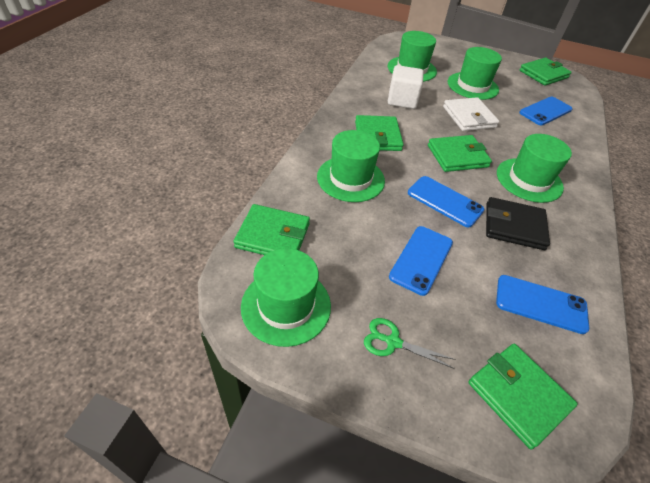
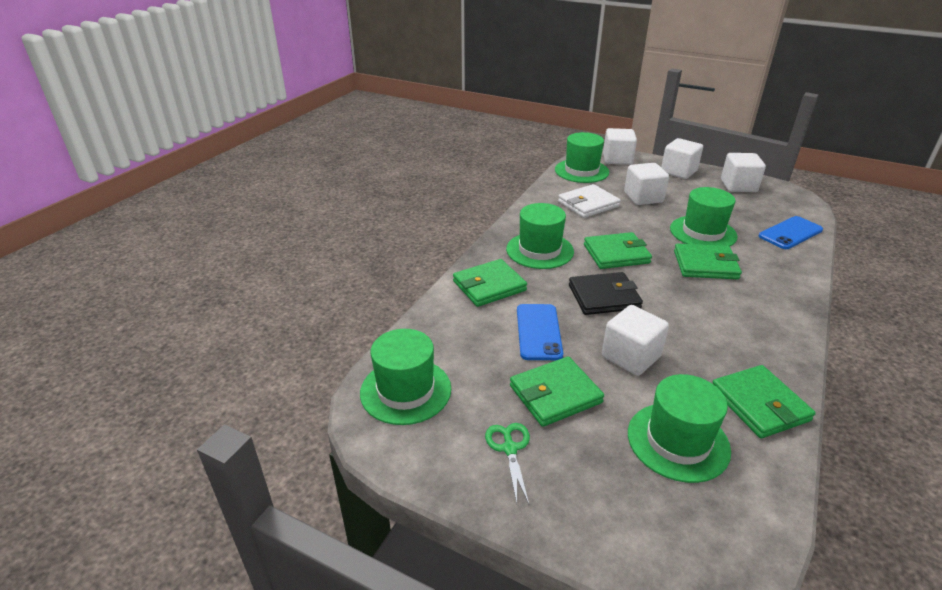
blue phone: 4 -> 2
white cube: 1 -> 5

